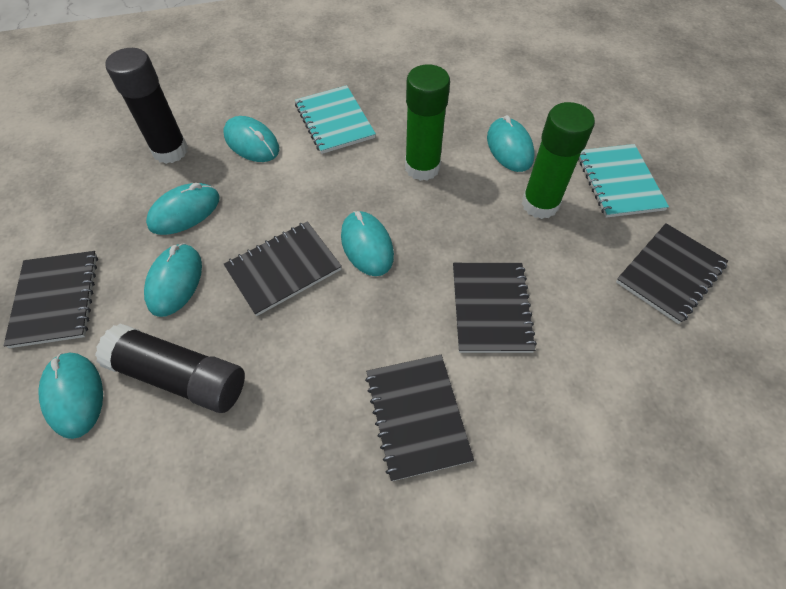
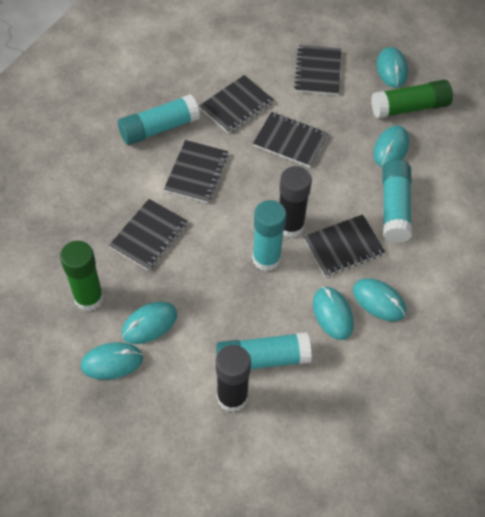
black notebook: 5 -> 6
turquoise glue stick: 0 -> 4
turquoise notebook: 2 -> 0

